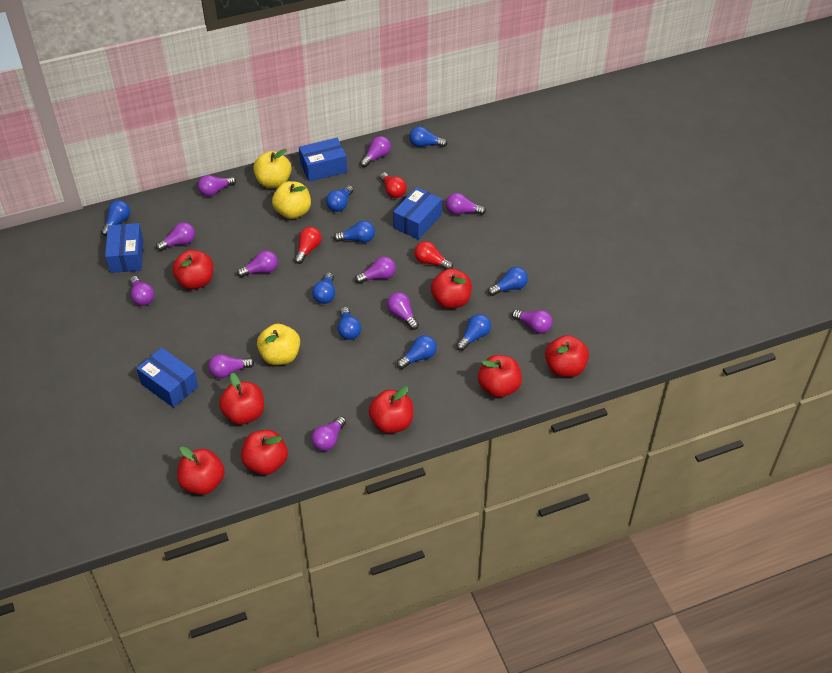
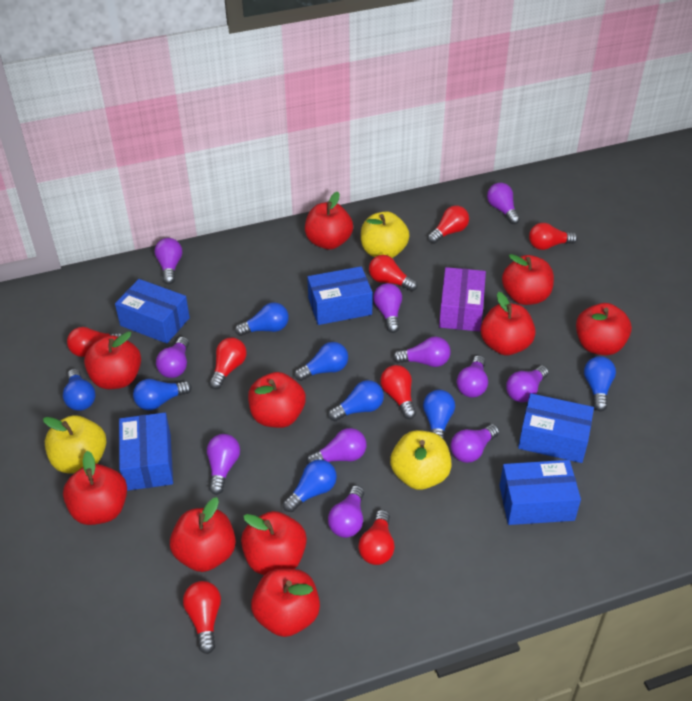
blue box: 4 -> 5
blue light bulb: 9 -> 8
purple box: 0 -> 1
red apple: 8 -> 10
red light bulb: 3 -> 8

